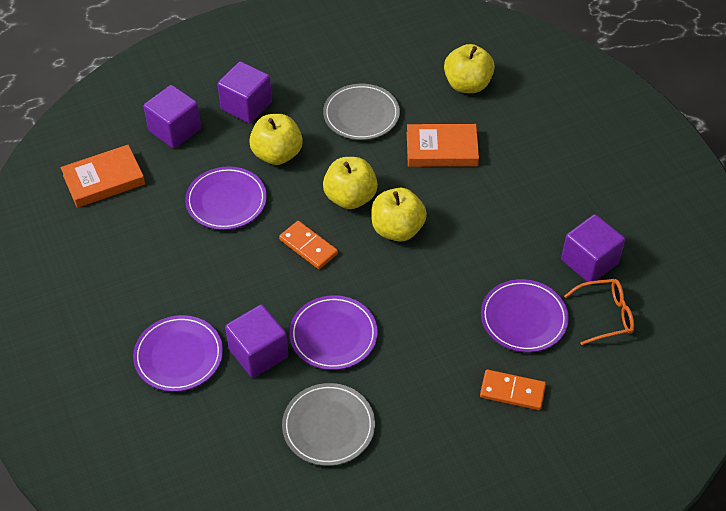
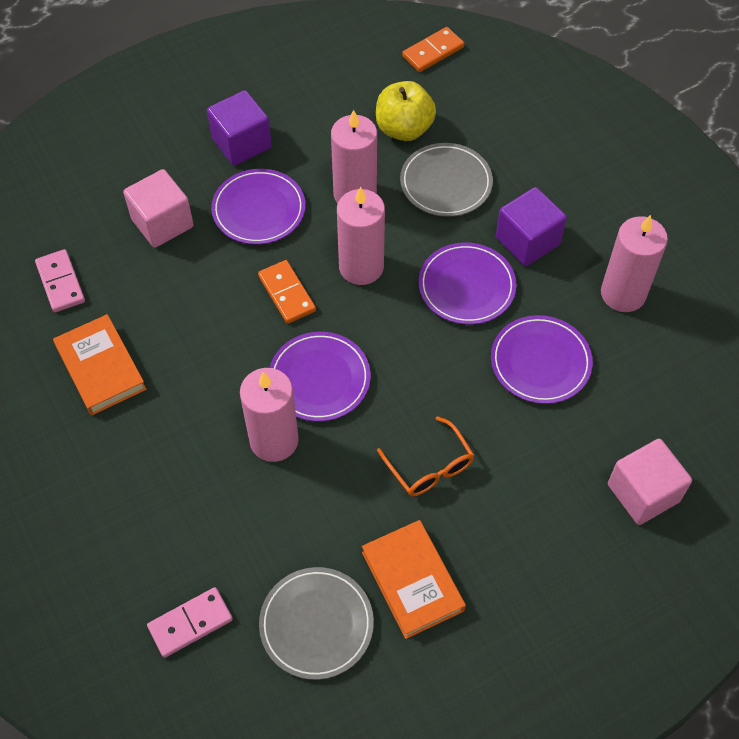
pink candle: 0 -> 4
pink cube: 0 -> 2
pink domino: 0 -> 2
purple cube: 4 -> 2
yellow apple: 4 -> 1

